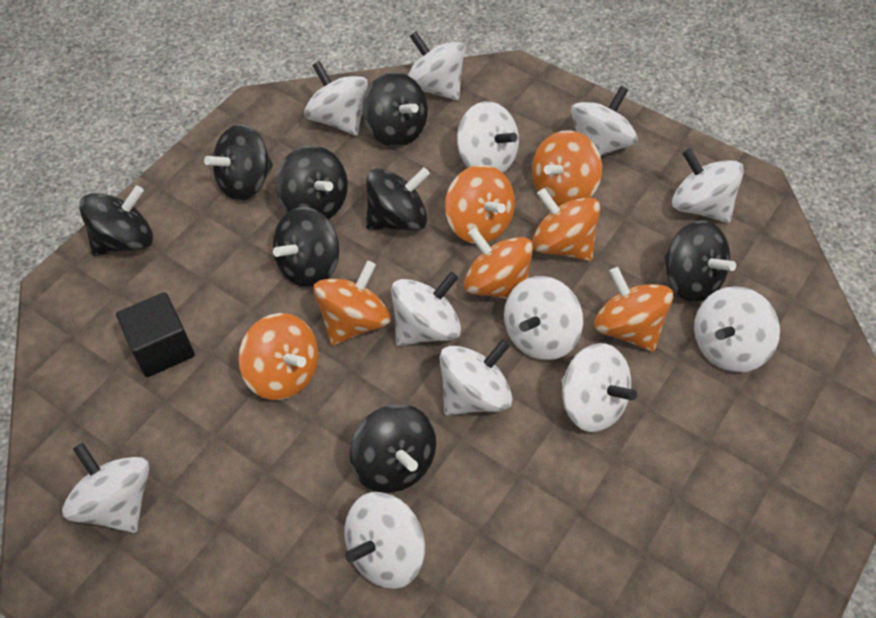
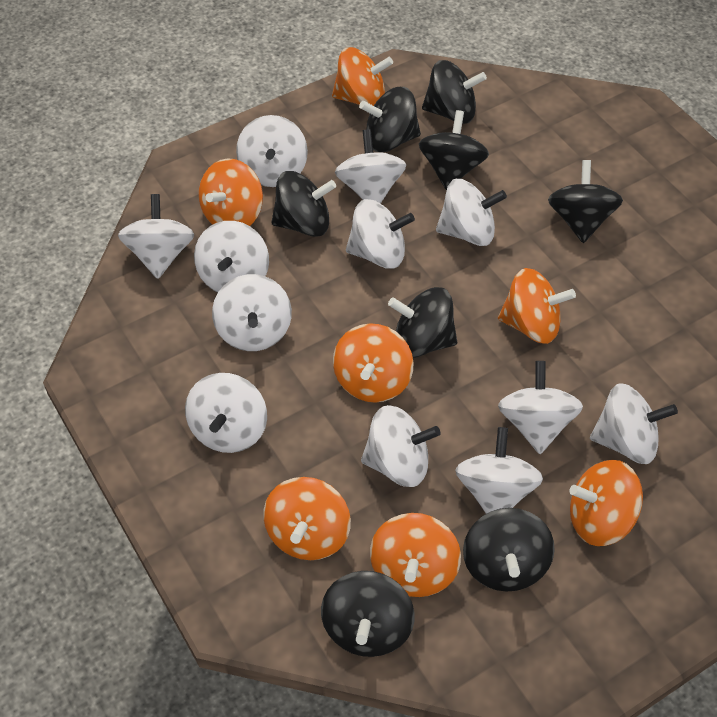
black cube: 1 -> 0

